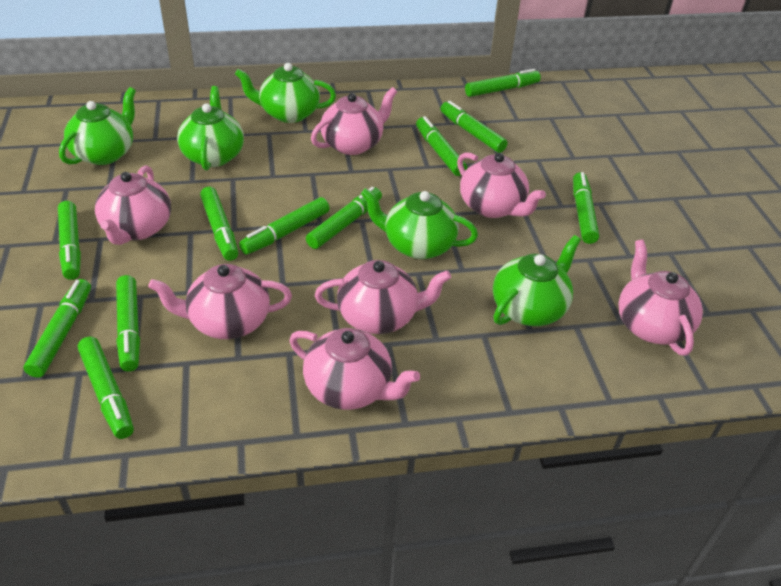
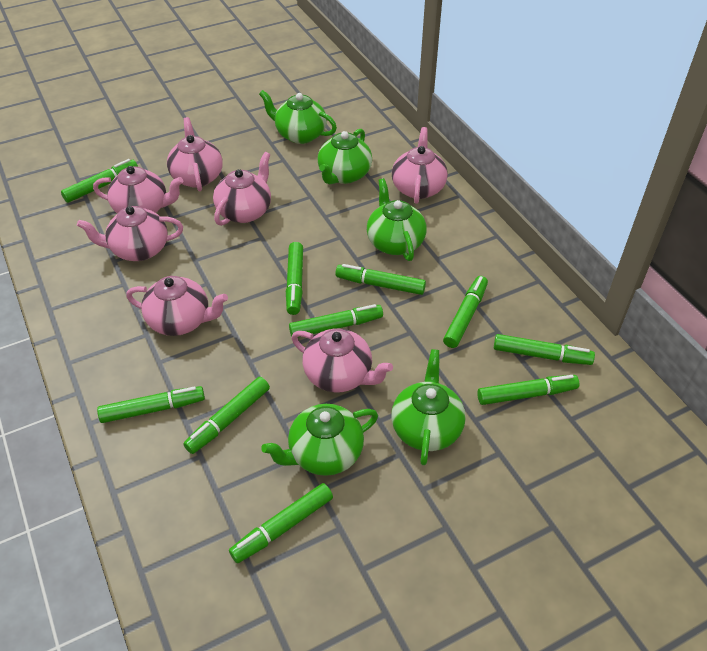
green marker: 11 -> 10

